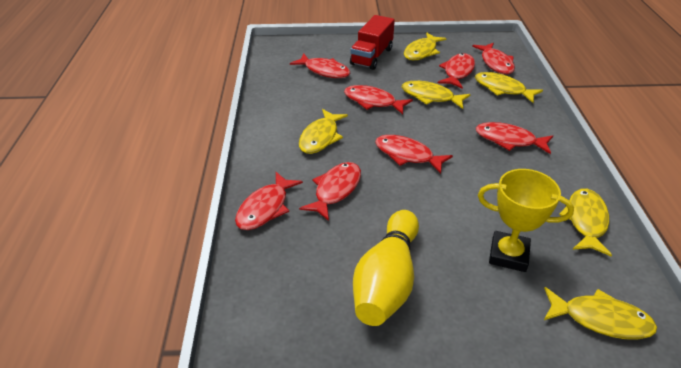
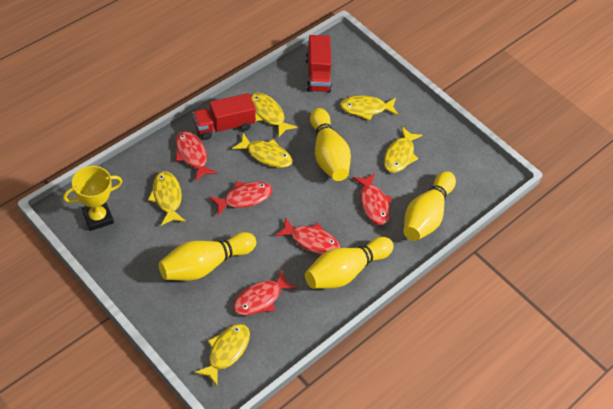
red fish: 8 -> 5
red truck: 1 -> 2
yellow bowling pin: 1 -> 4

